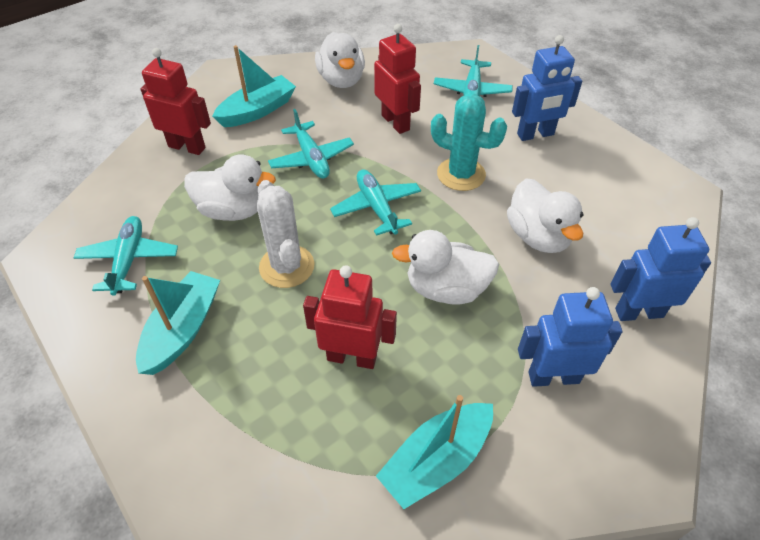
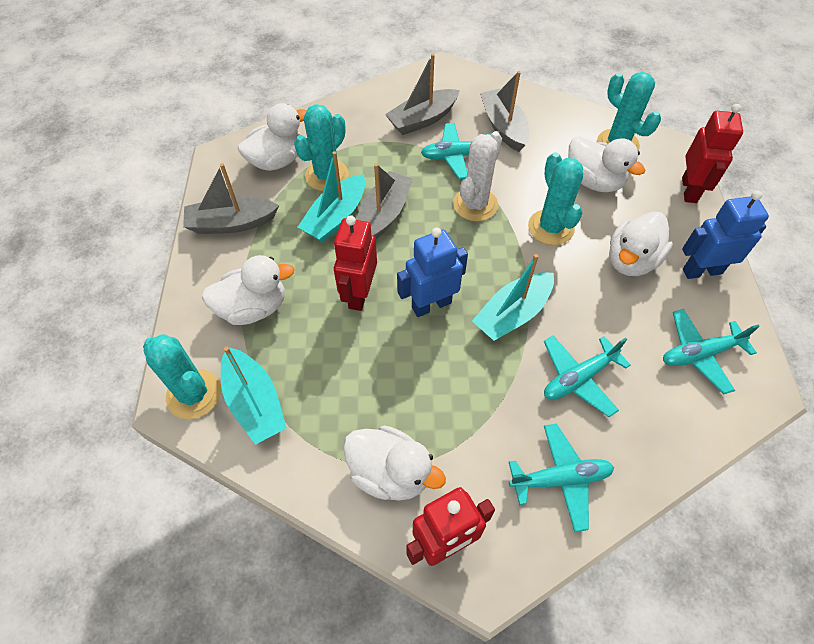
blue robot: 3 -> 2
grey boat: 0 -> 4
turquoise cactus: 1 -> 4
white duck: 4 -> 5

